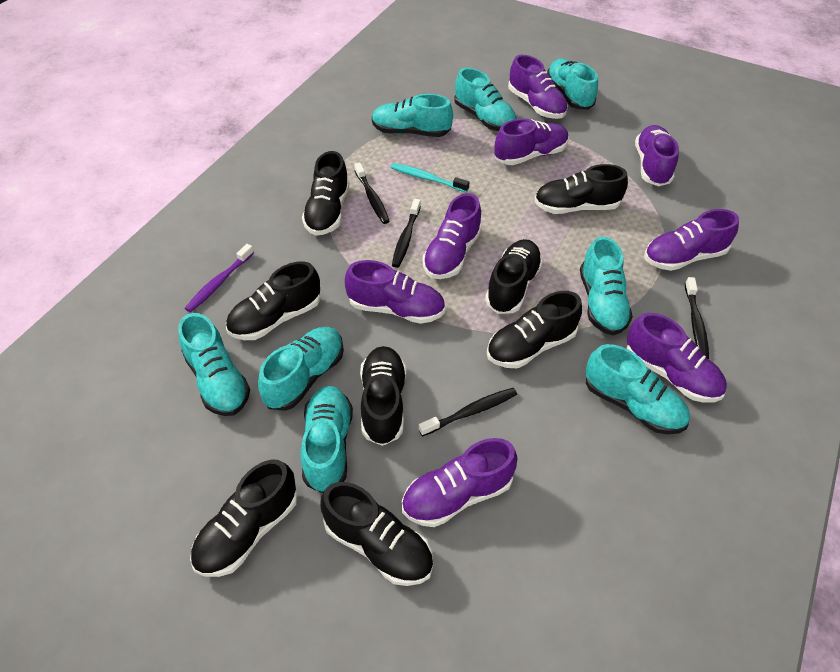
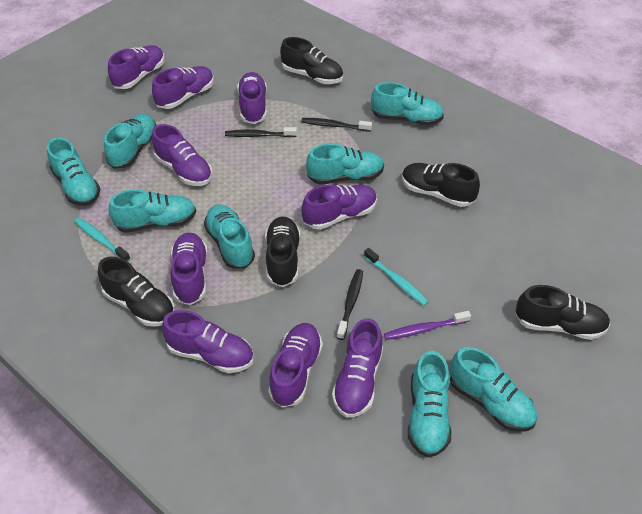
black shoe: 8 -> 5
black toothbrush: 4 -> 3
purple shoe: 8 -> 9
turquoise toothbrush: 1 -> 2

